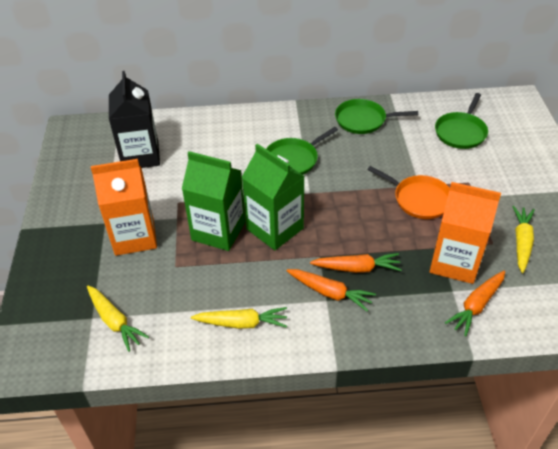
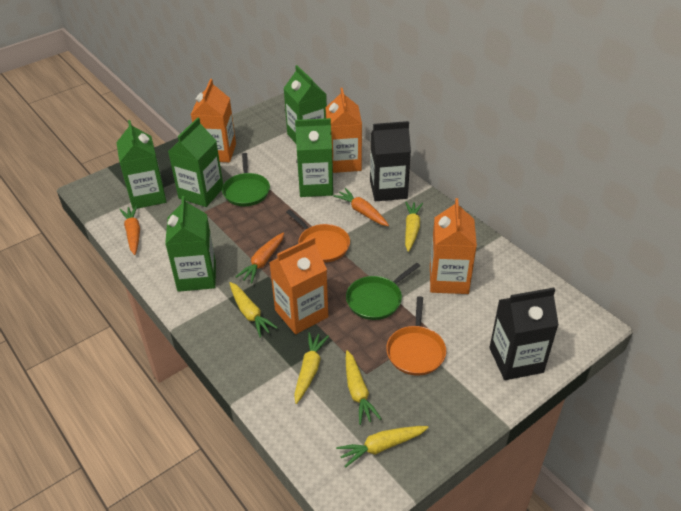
black carton: 1 -> 2
green carton: 2 -> 5
green pan: 3 -> 2
orange carton: 2 -> 4
orange pan: 1 -> 2
yellow carrot: 3 -> 5

